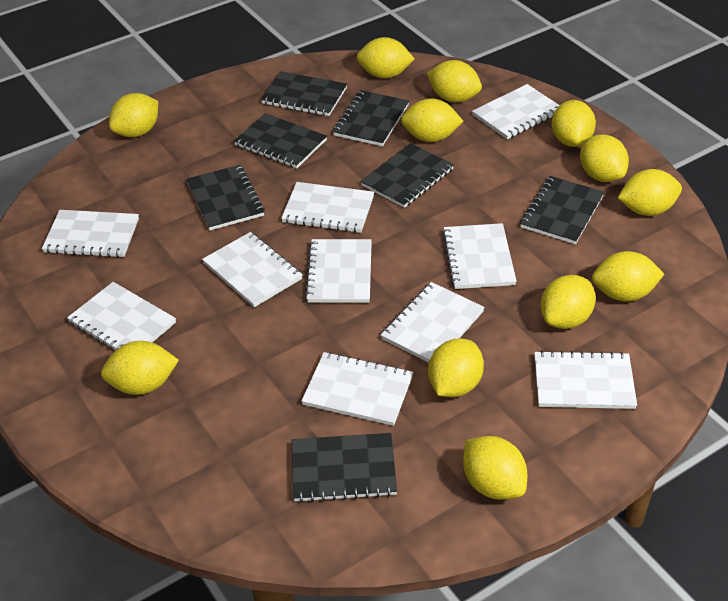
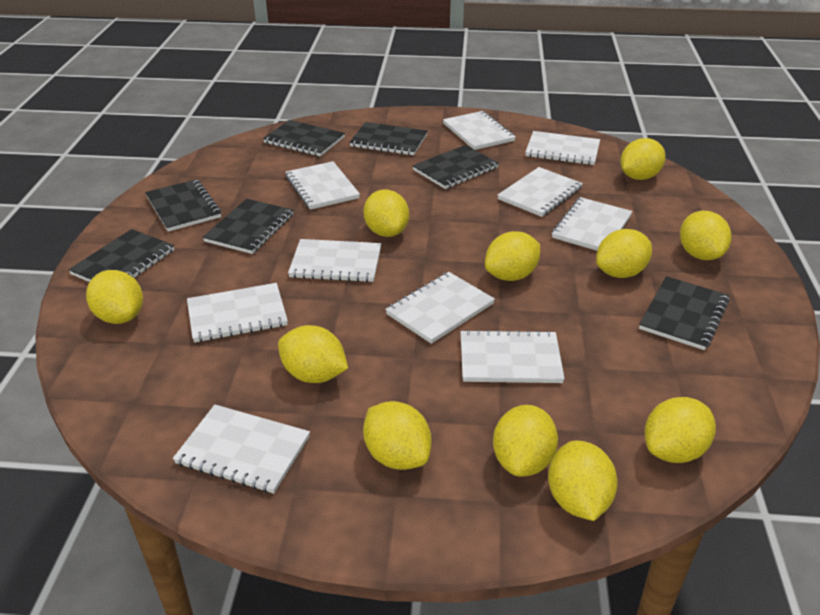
yellow lemon: 12 -> 11

